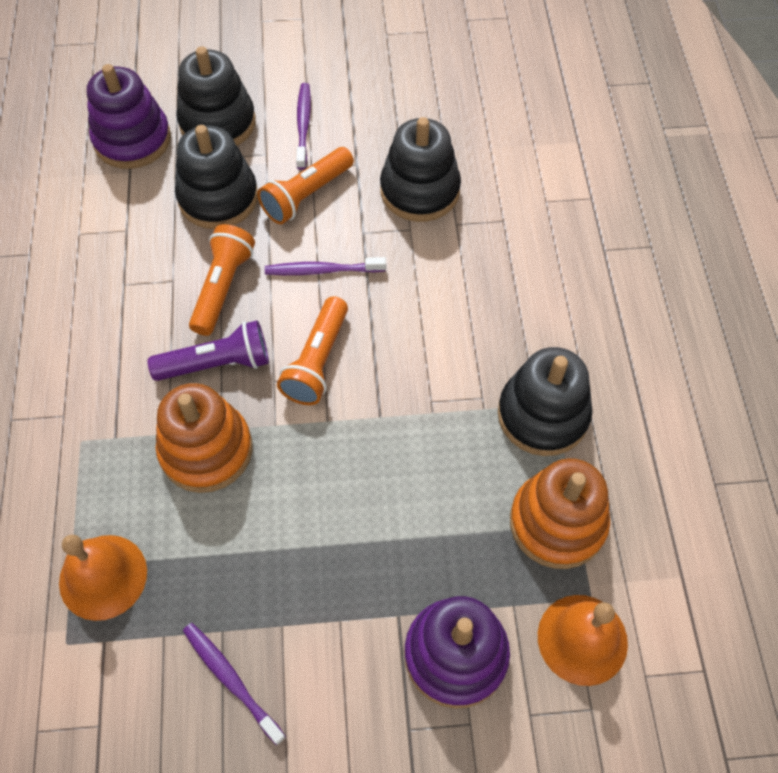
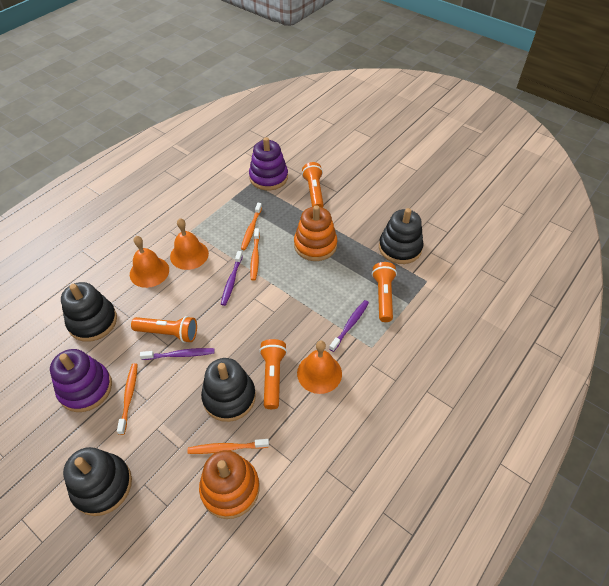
orange bell: 2 -> 3
orange flashlight: 3 -> 4
orange toothbrush: 0 -> 4
purple flashlight: 1 -> 0

